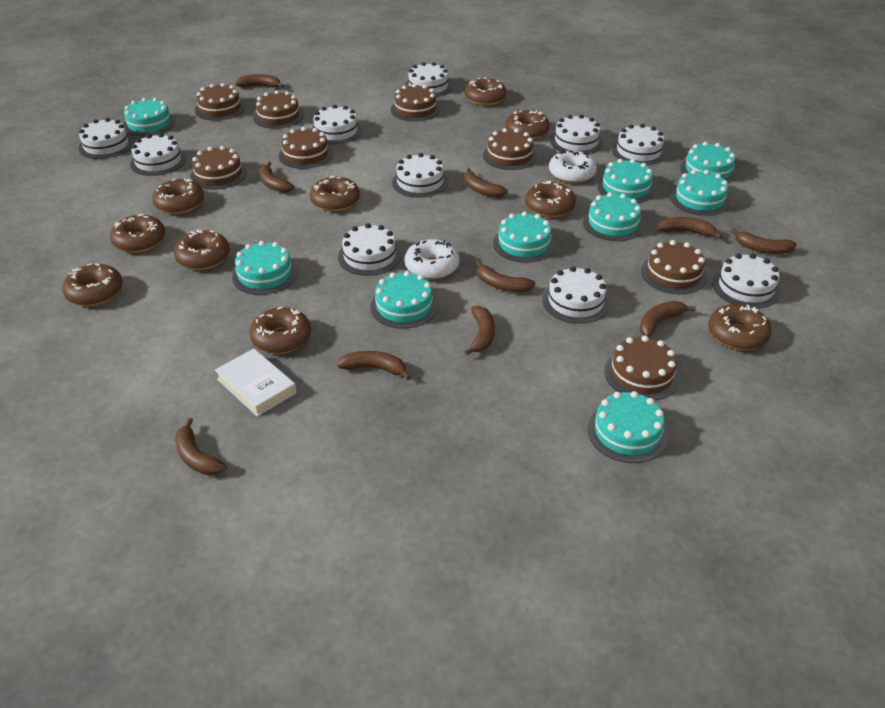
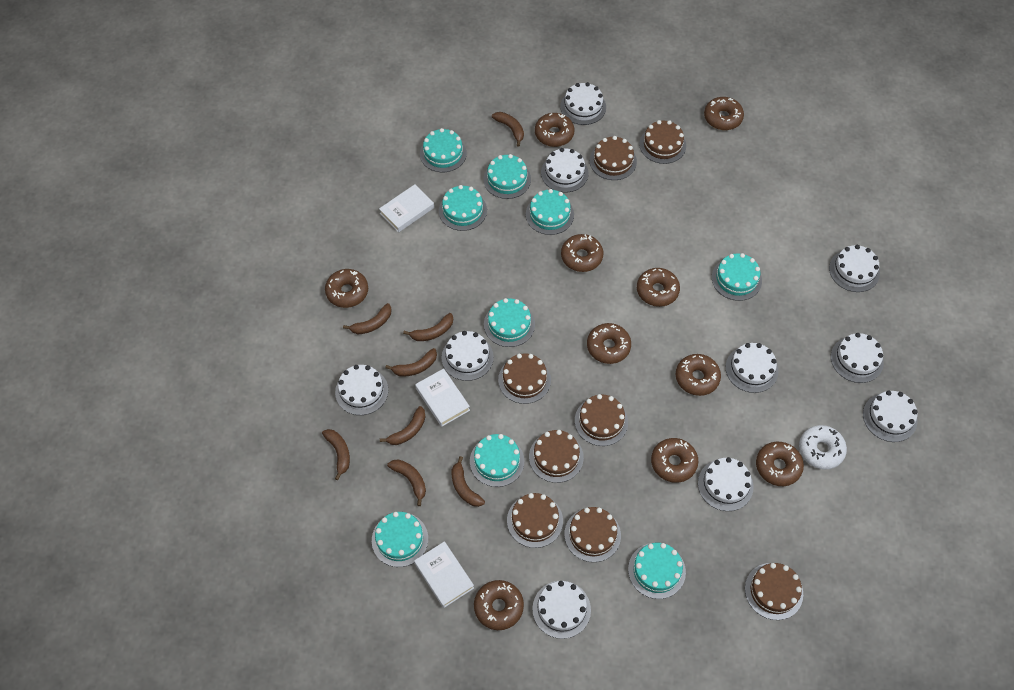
brown banana: 10 -> 8
white book: 1 -> 3
white donut: 2 -> 1

